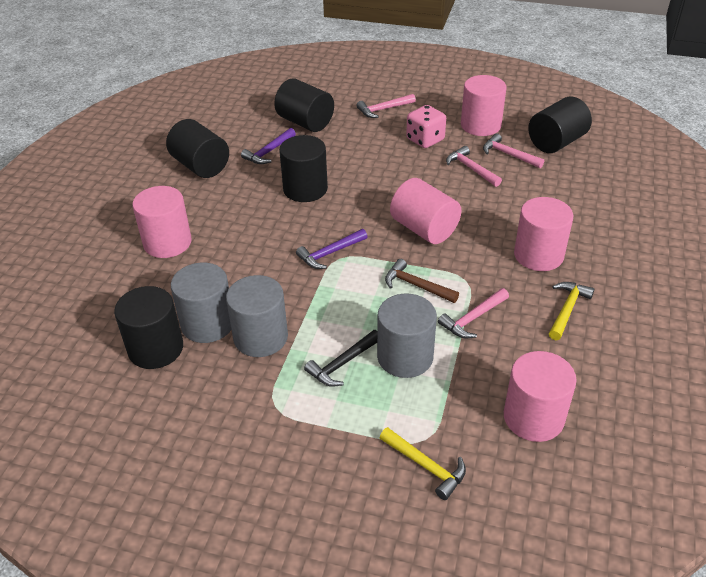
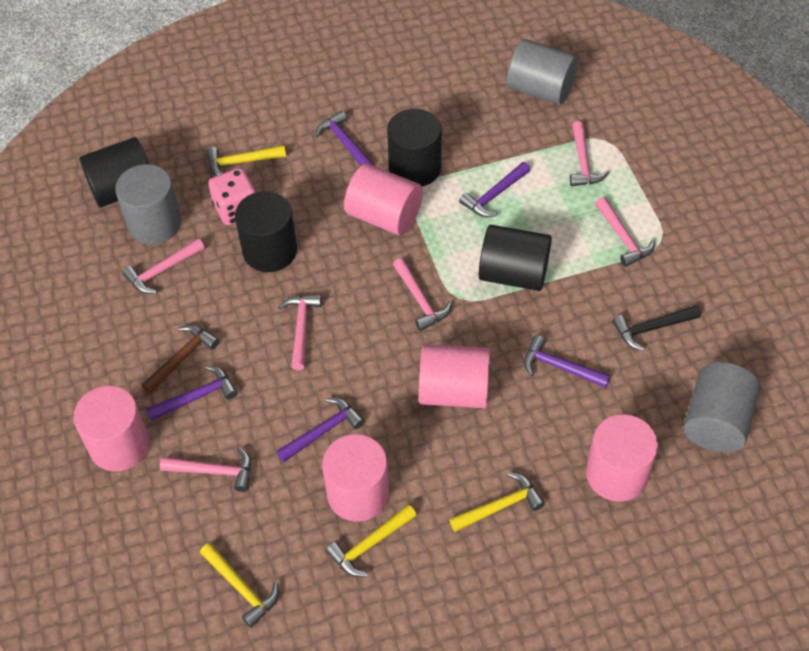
black cylinder: 5 -> 4
pink hammer: 4 -> 6
purple hammer: 2 -> 5
yellow hammer: 2 -> 4

